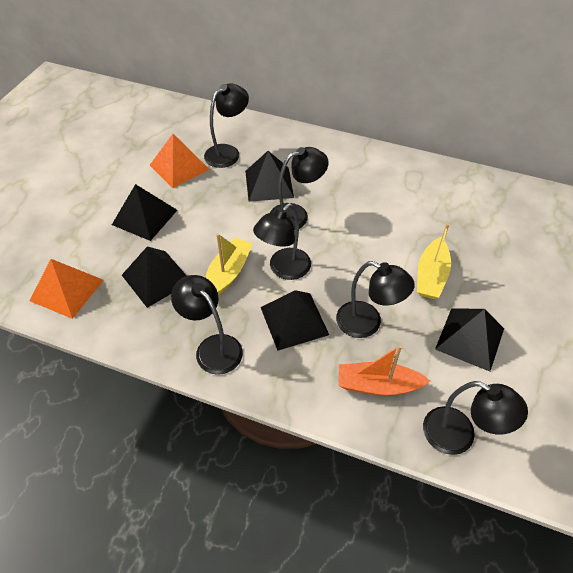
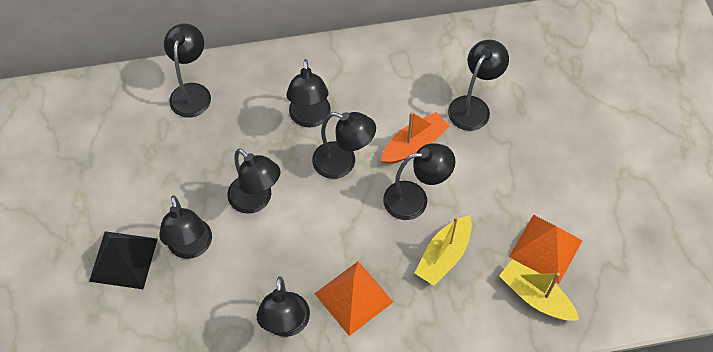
black lamp: 6 -> 8
black pyramid: 5 -> 1

